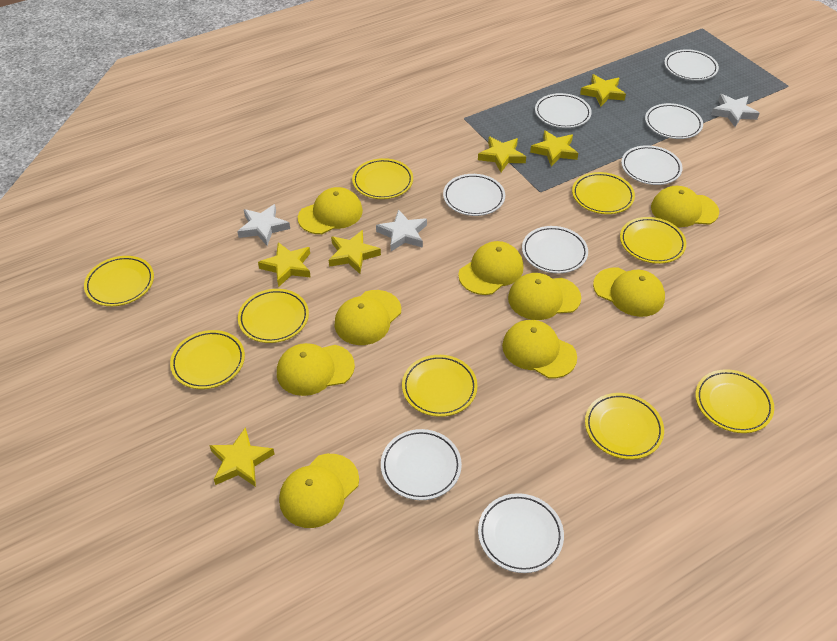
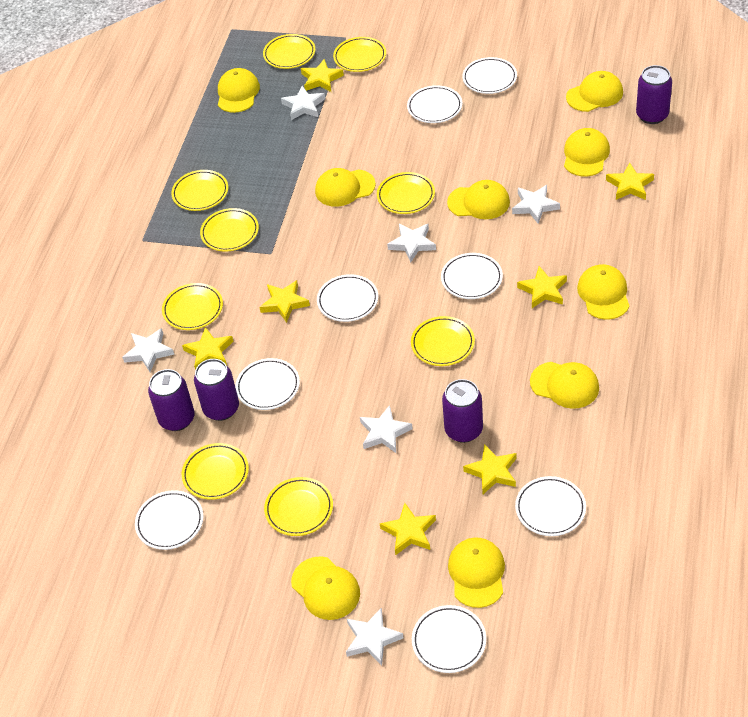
purple can: 0 -> 4
white star: 3 -> 6
yellow star: 6 -> 7

